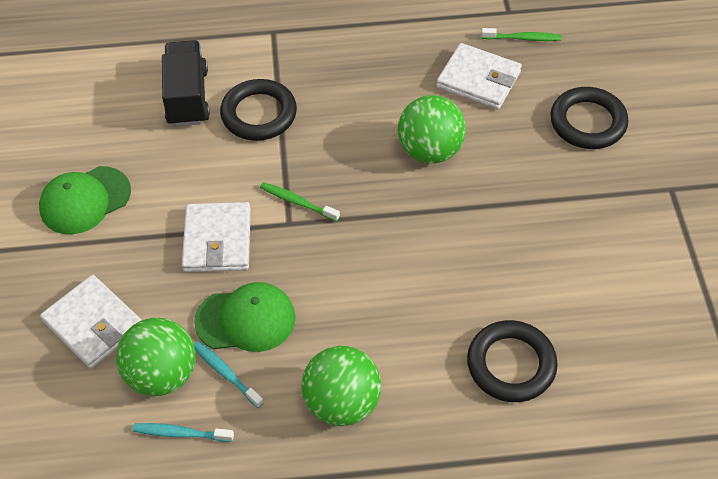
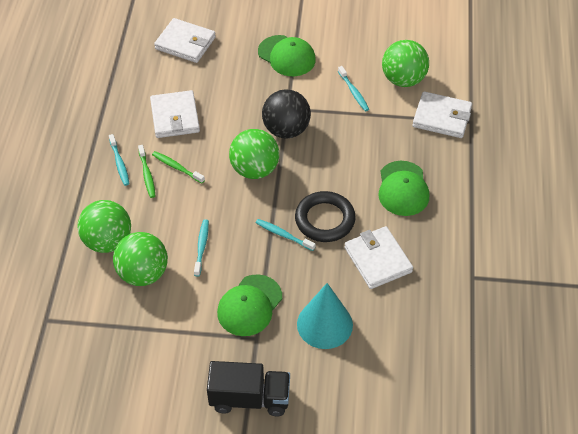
black ball: 0 -> 1
black ring: 3 -> 1
green ball: 3 -> 4
green cap: 2 -> 3
turquoise cone: 0 -> 1
turquoise toothbrush: 2 -> 4
white wallet: 3 -> 4

